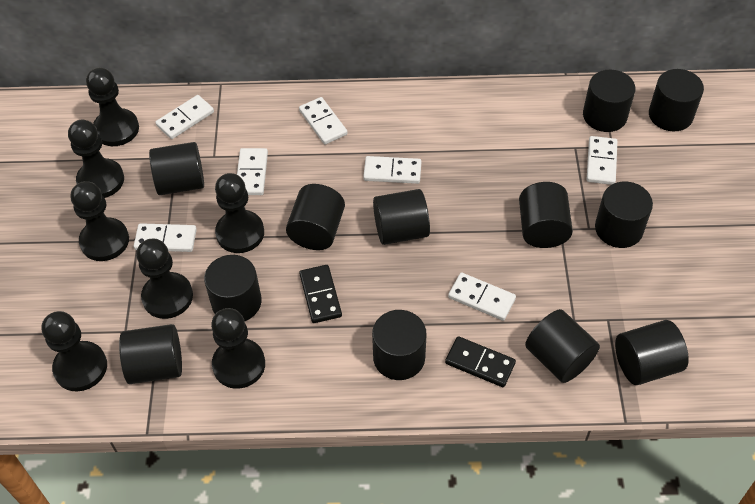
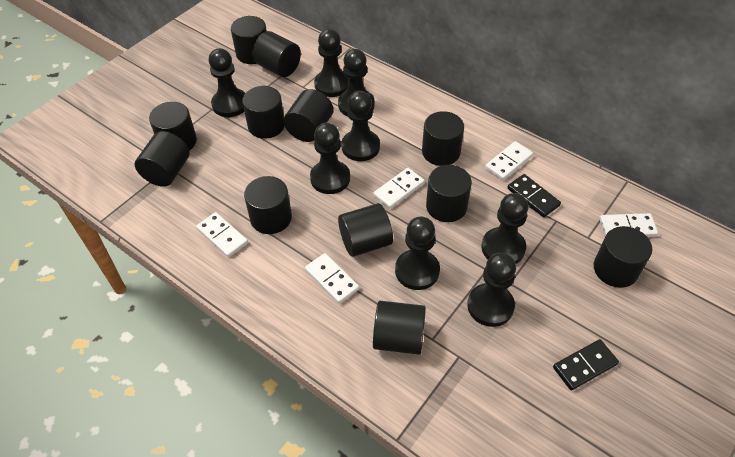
black pawn: 7 -> 8
white domino: 7 -> 5

